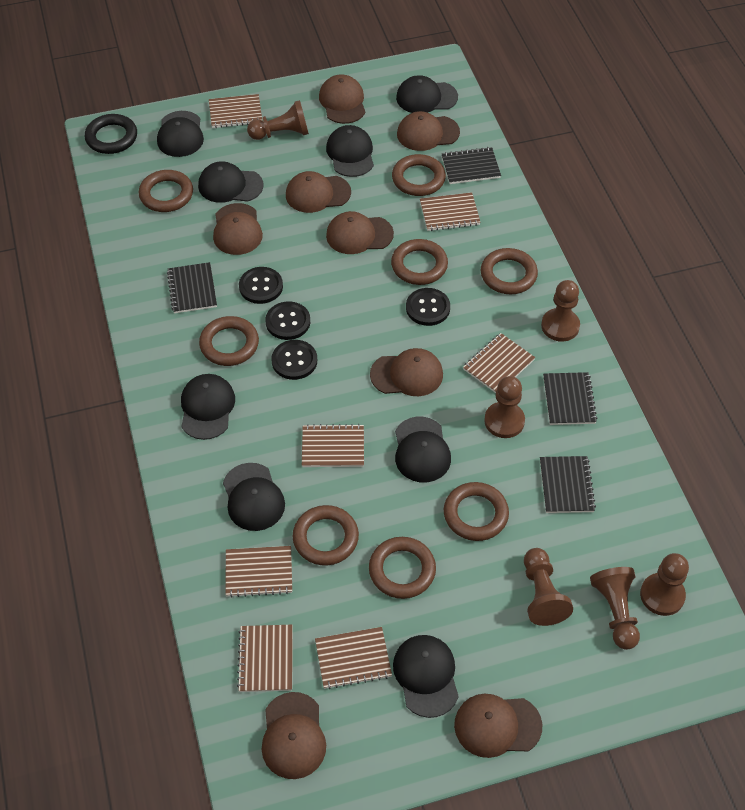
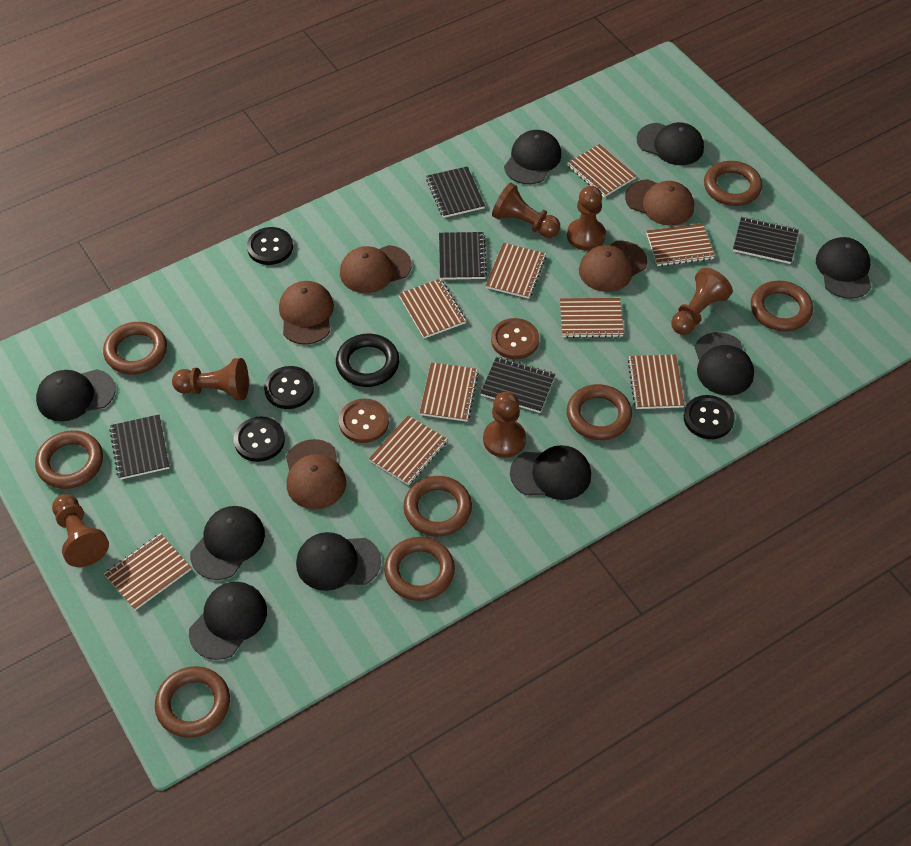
black cap: 8 -> 9
black notebook: 4 -> 5
brown button: 0 -> 2
brown cap: 8 -> 5
brown notebook: 7 -> 9

